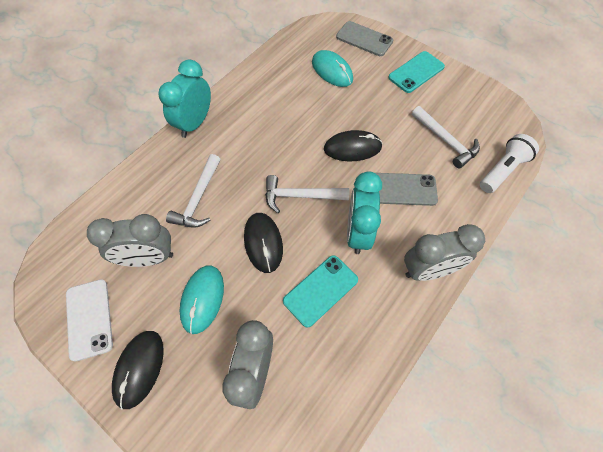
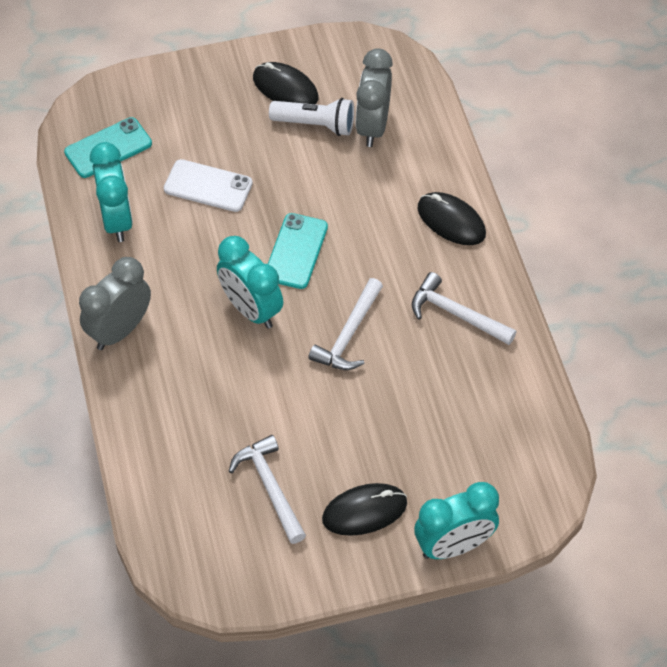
grey clock: 3 -> 2
grey phone: 2 -> 0
turquoise clock: 2 -> 3
turquoise mouse: 2 -> 0

